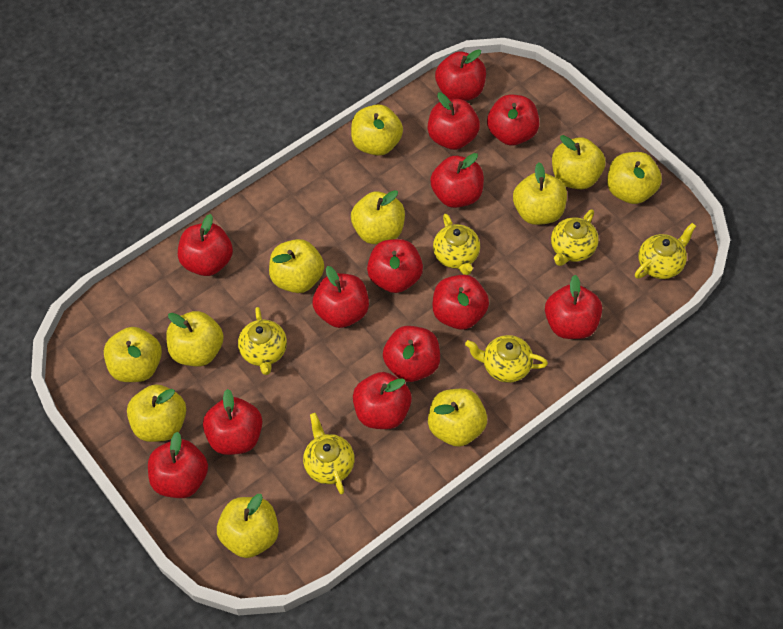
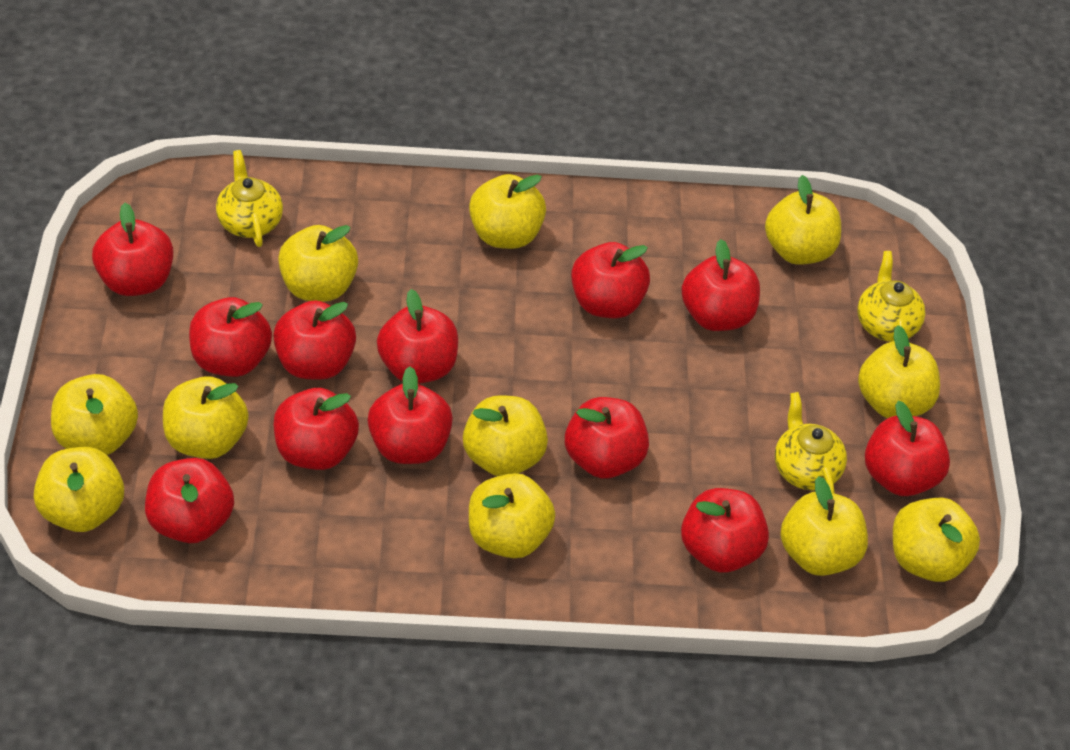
red apple: 13 -> 12
yellow teapot: 6 -> 3

